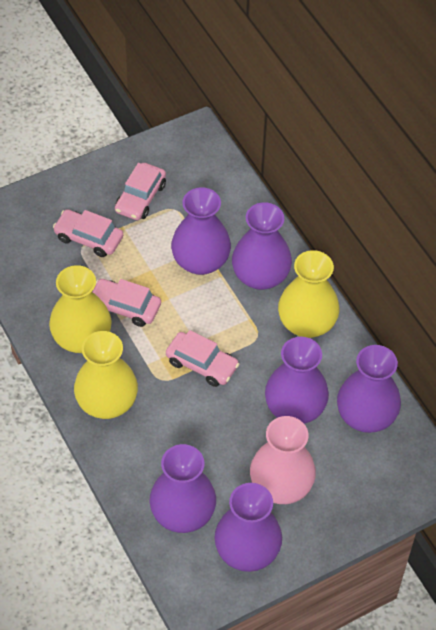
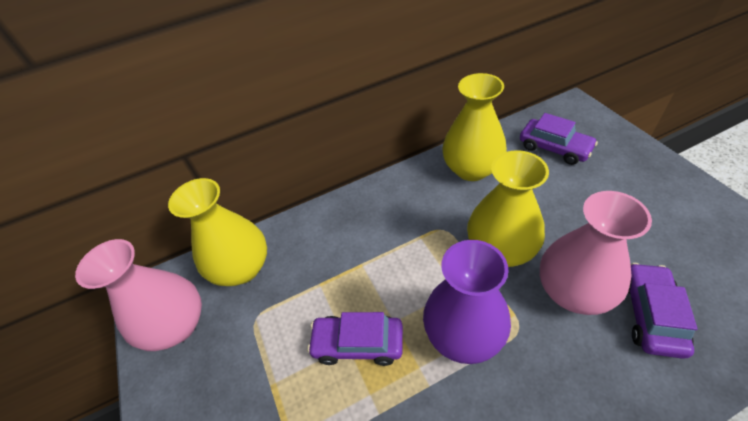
pink car: 4 -> 0
pink vase: 1 -> 2
purple car: 0 -> 3
purple vase: 6 -> 1

